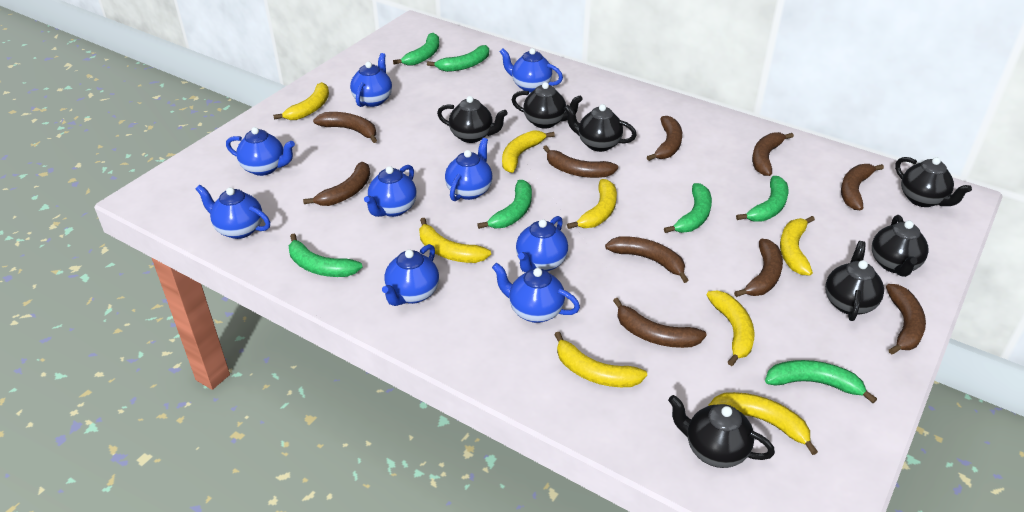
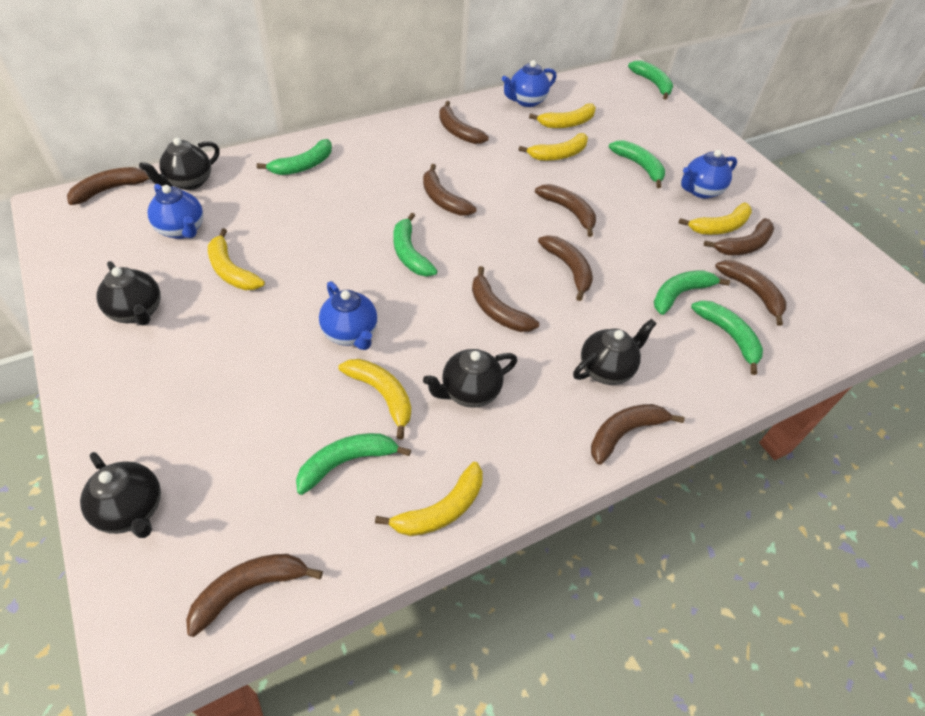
black teapot: 7 -> 5
blue teapot: 9 -> 4
yellow banana: 8 -> 6

